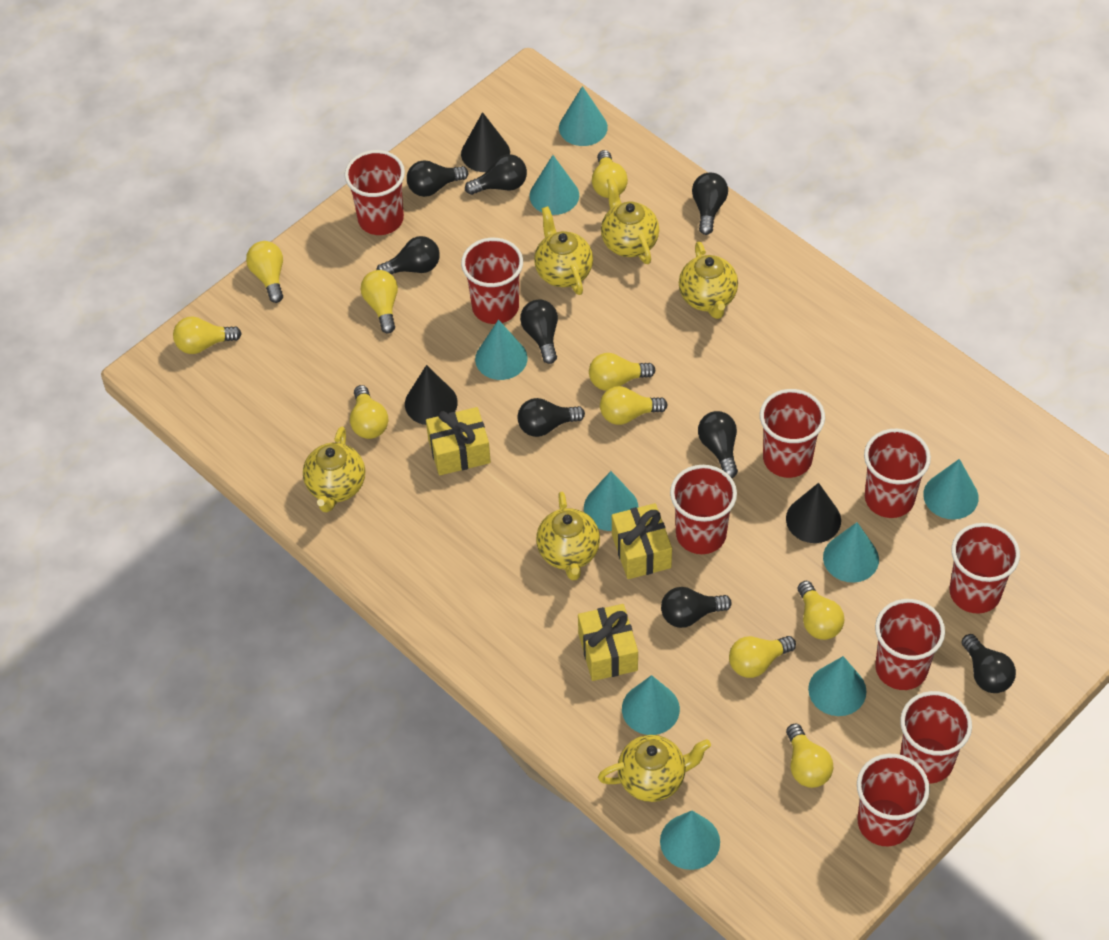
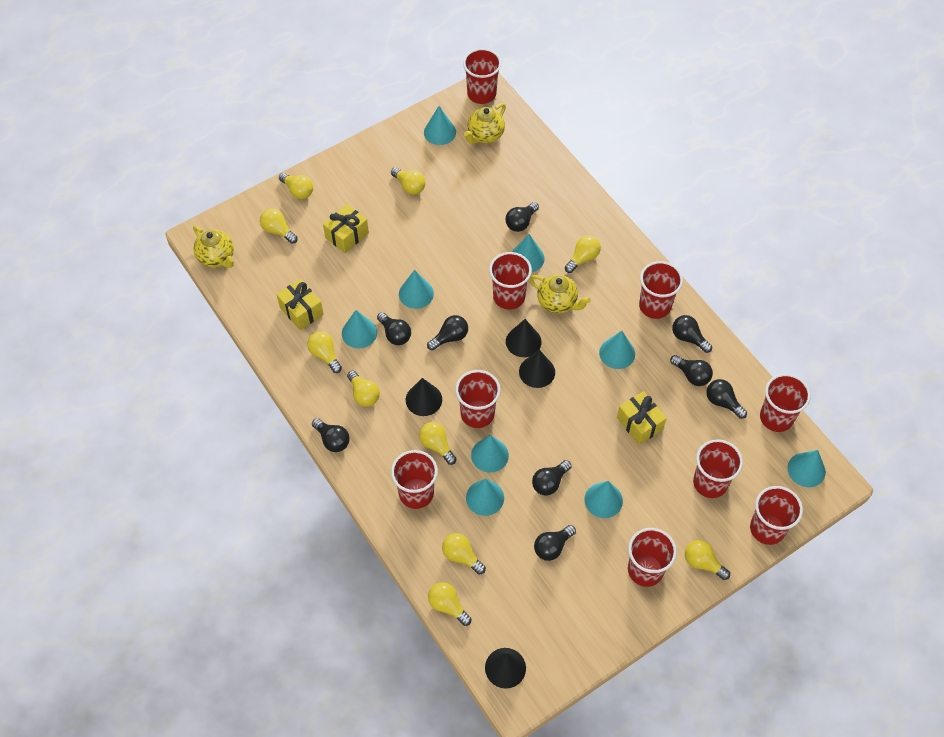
black cone: 3 -> 4
yellow teapot: 6 -> 3

